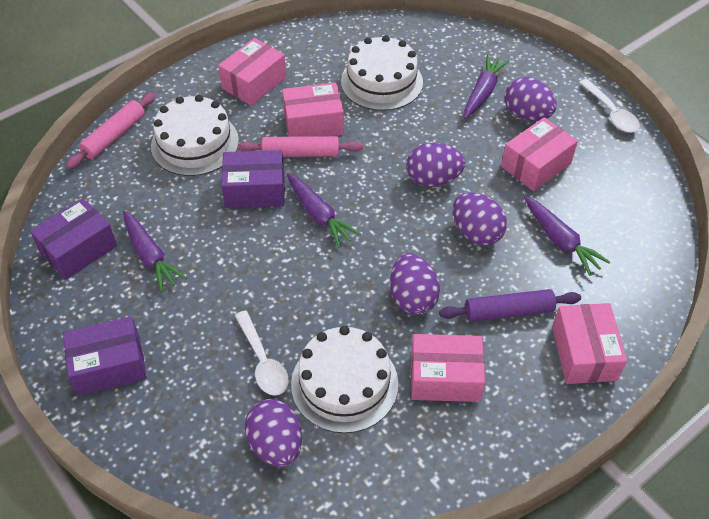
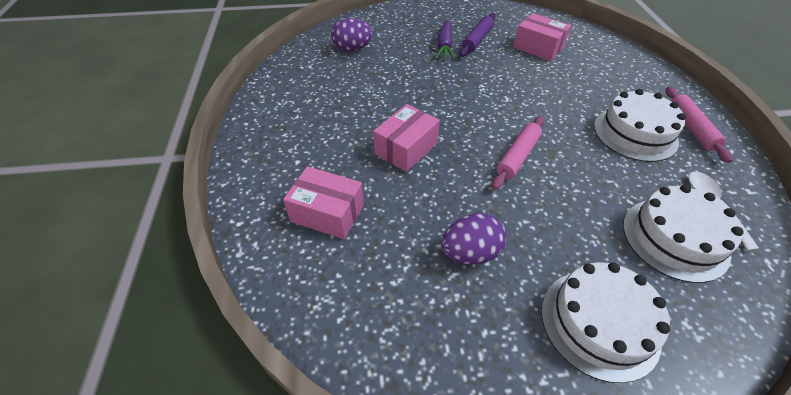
pink box: 5 -> 3
purple box: 3 -> 0
purple carrot: 4 -> 1
purple egg: 5 -> 2
white spoon: 2 -> 1

